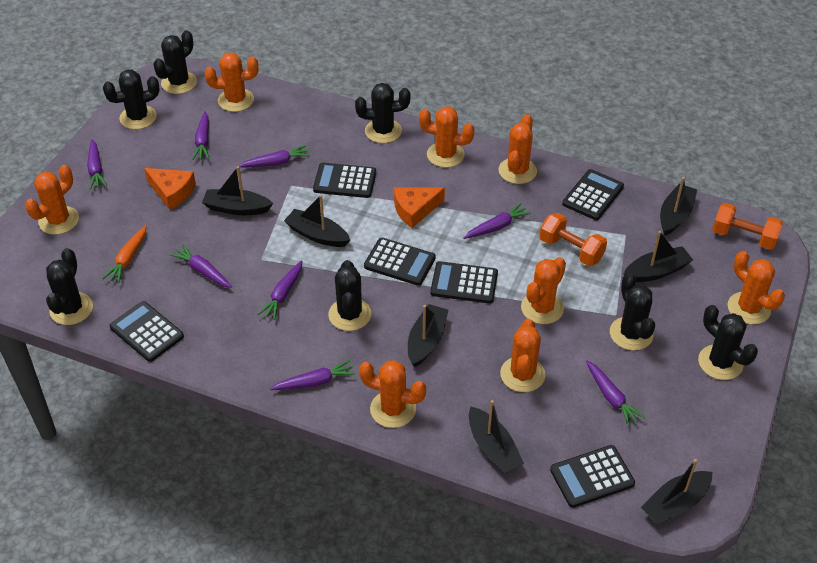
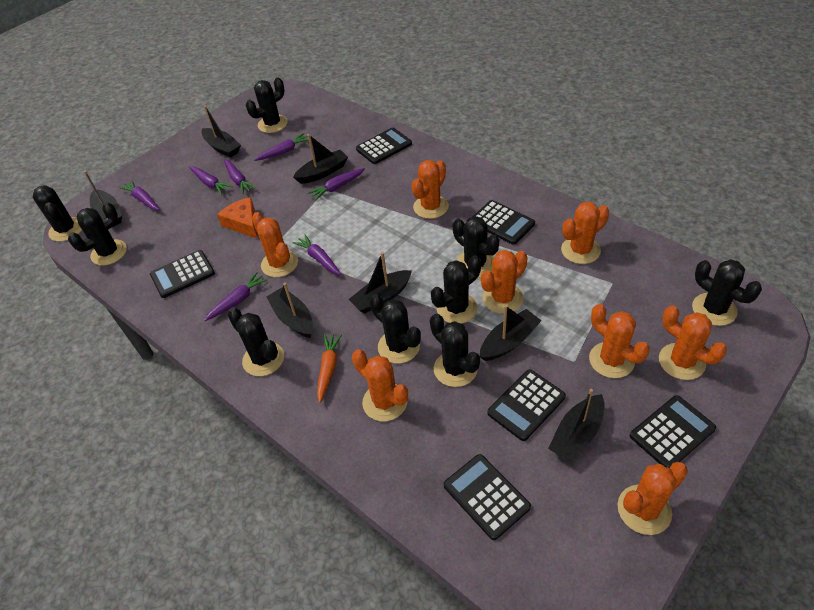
black cactus: 7 -> 9
orange cheese: 2 -> 1
orange dumbbell: 2 -> 0
purple carrot: 8 -> 7

